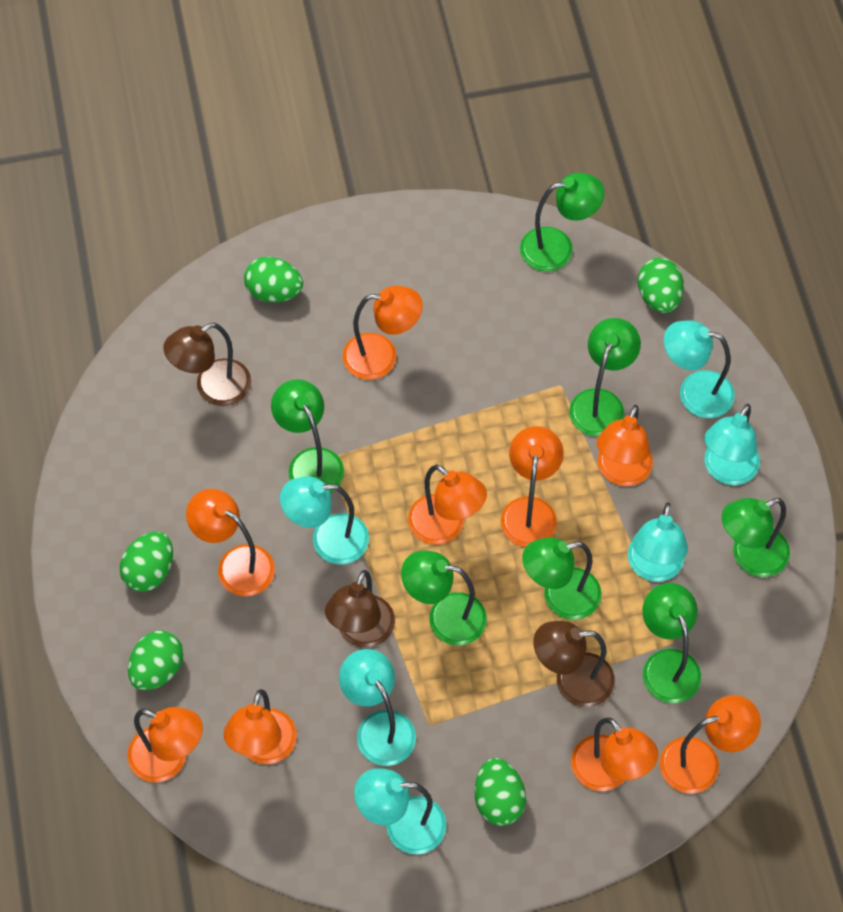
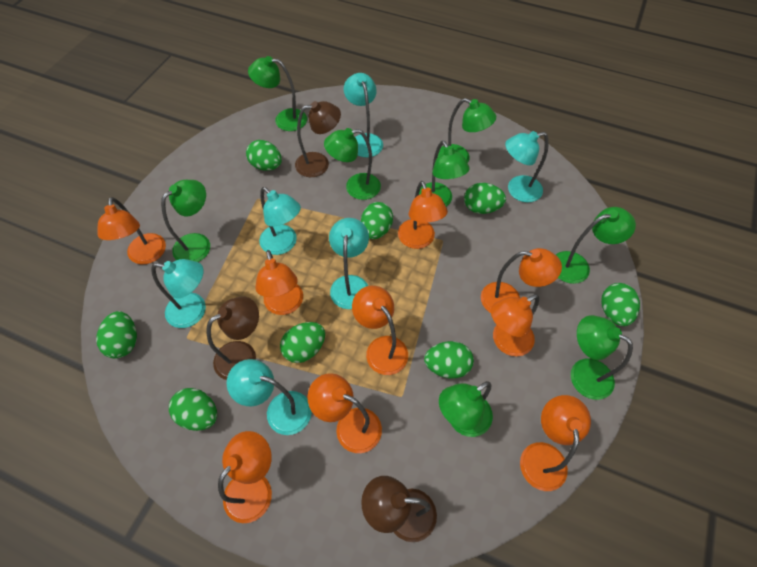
green egg: 5 -> 8
green lamp: 7 -> 8

